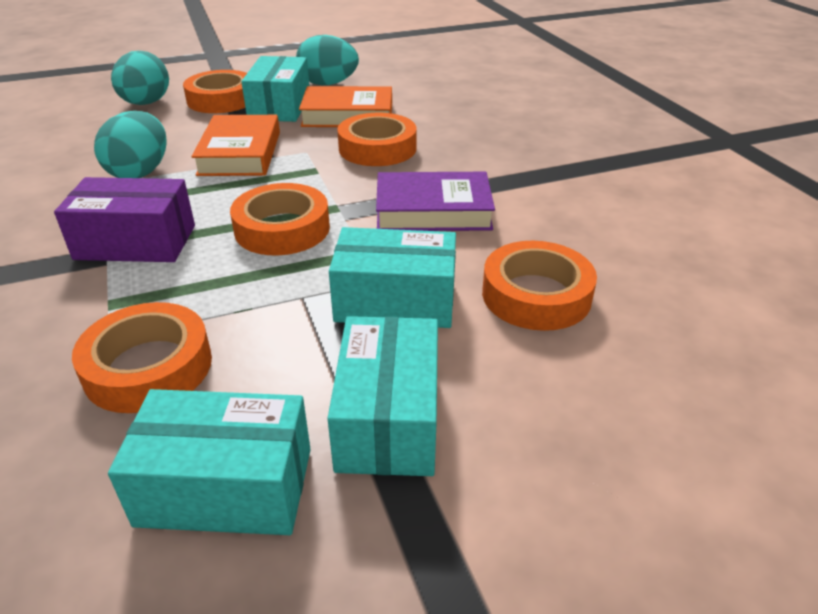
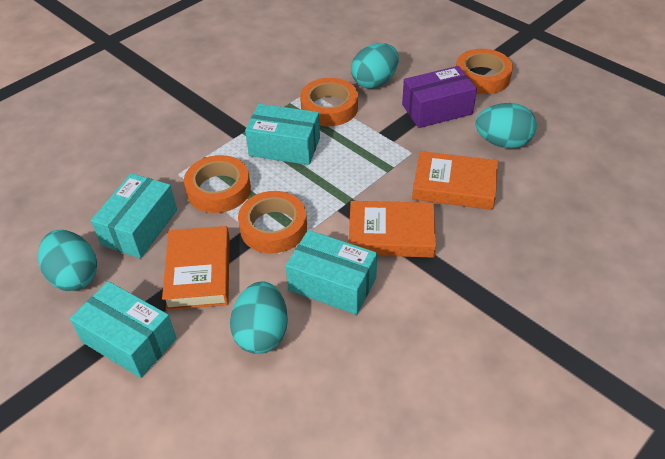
orange book: 2 -> 3
orange tape: 5 -> 4
purple book: 1 -> 0
turquoise egg: 3 -> 4

